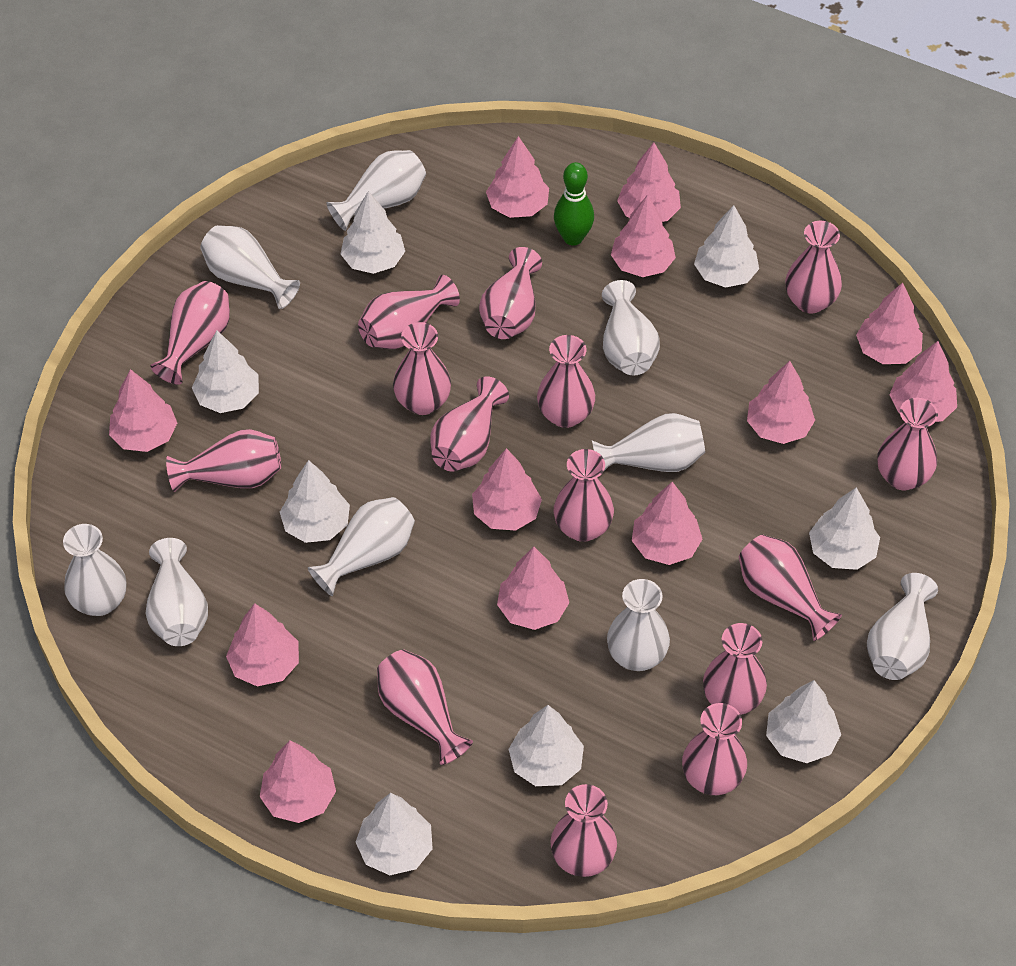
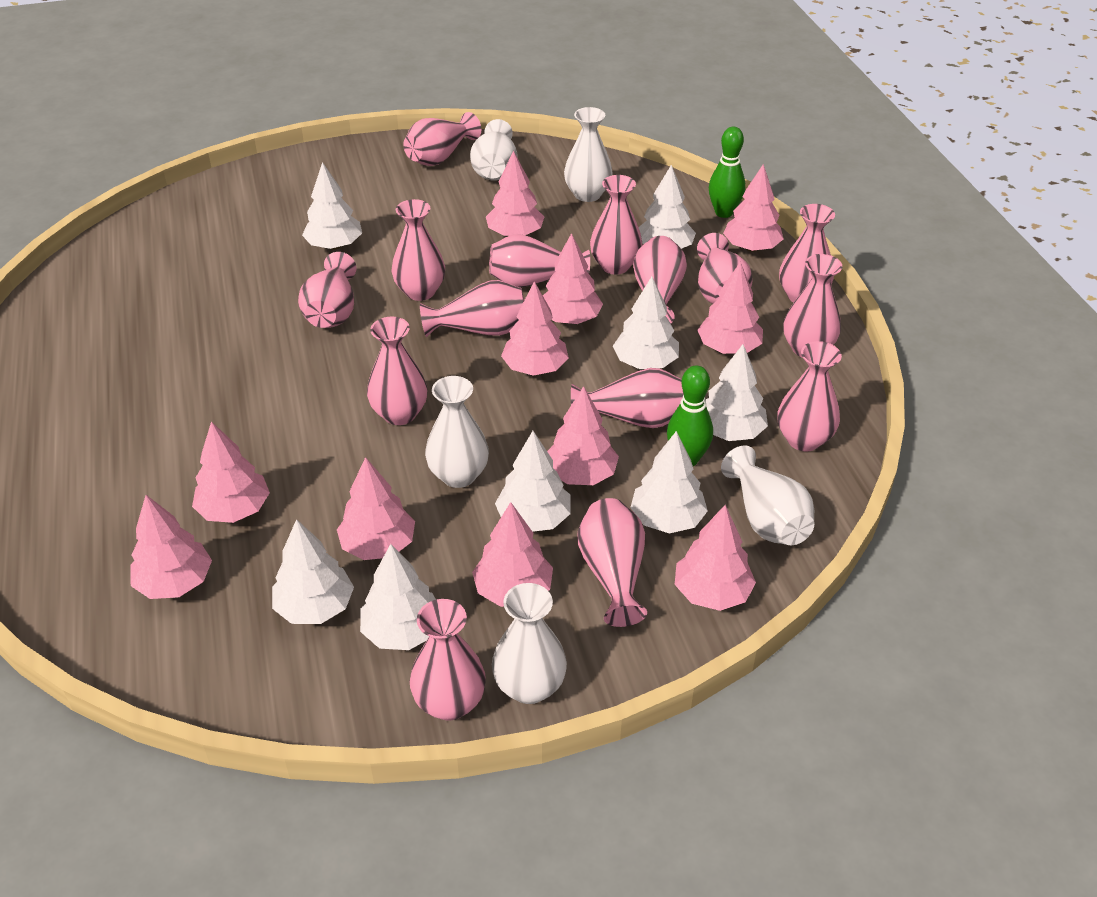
green bowling pin: 1 -> 2
pink tree: 12 -> 11
white vase: 9 -> 5

